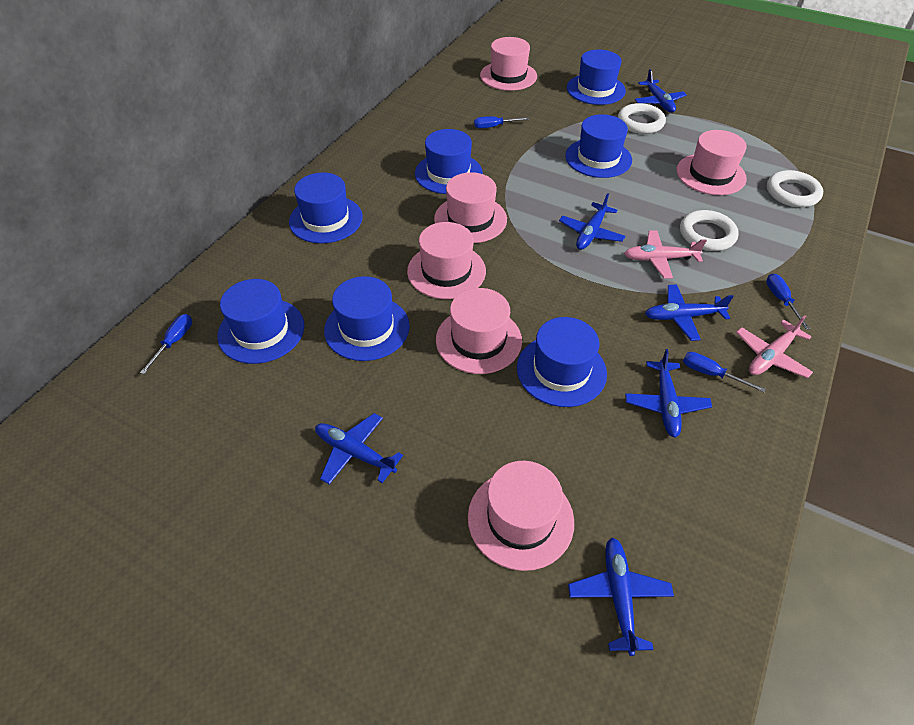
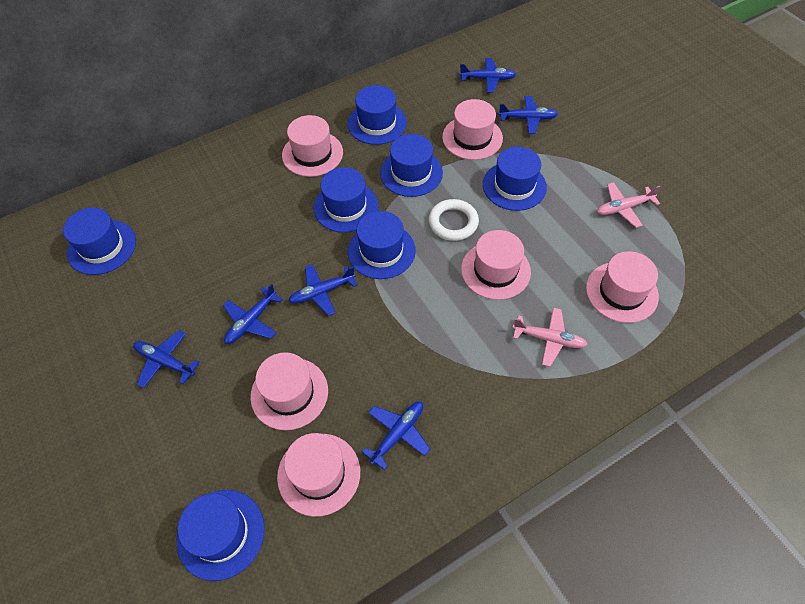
blue screwdriver: 4 -> 0
white ring: 3 -> 1

